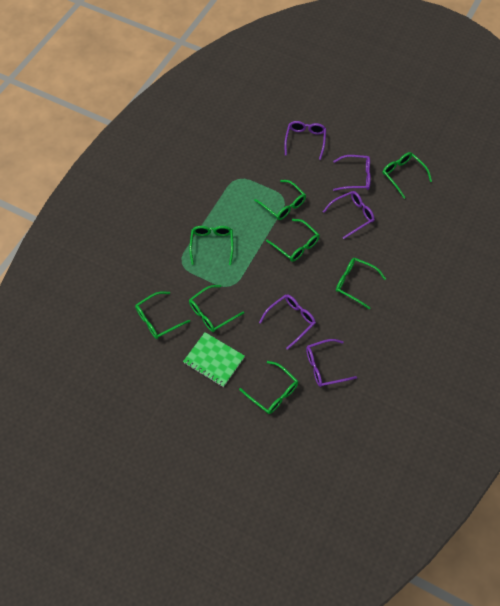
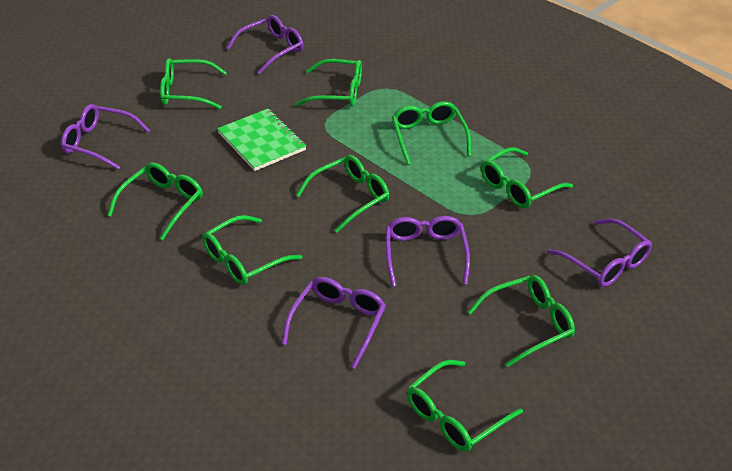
green glasses: 8 -> 9

